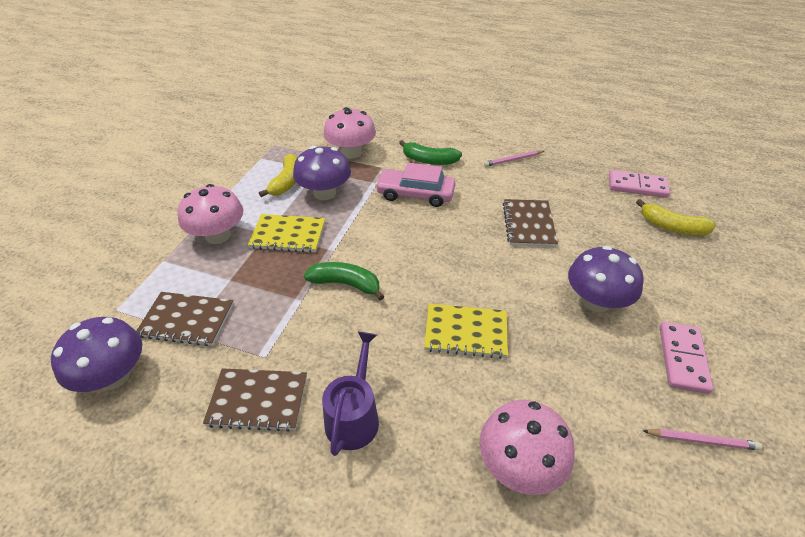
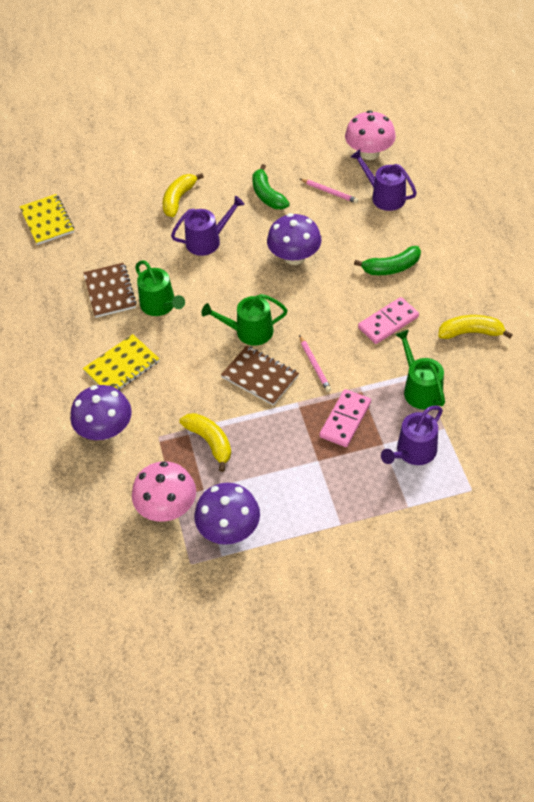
brown notebook: 3 -> 2
green watering can: 0 -> 3
pink car: 1 -> 0
pink mushroom: 3 -> 2
purple watering can: 1 -> 3
yellow banana: 2 -> 3

